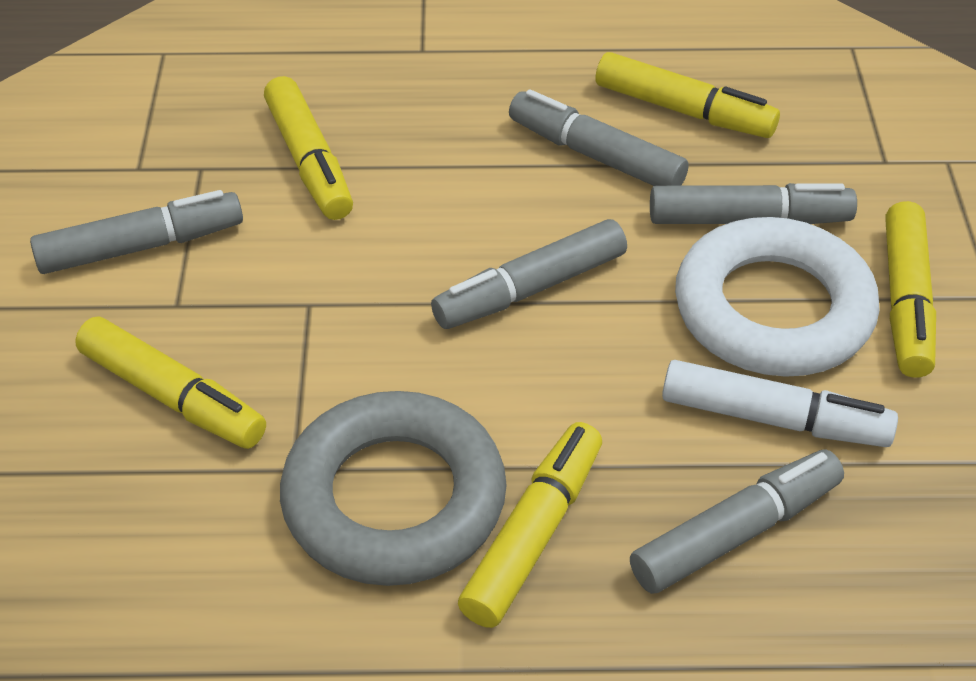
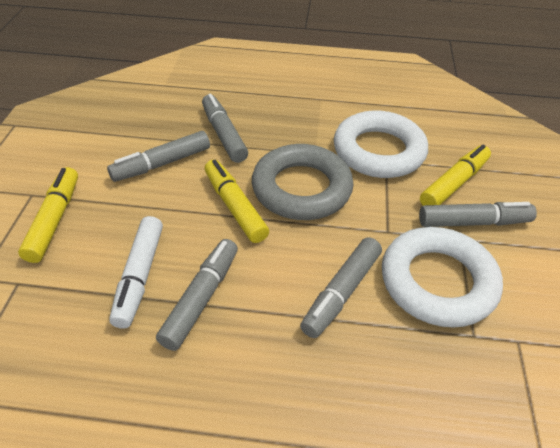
white ring: 1 -> 2
yellow marker: 5 -> 3

